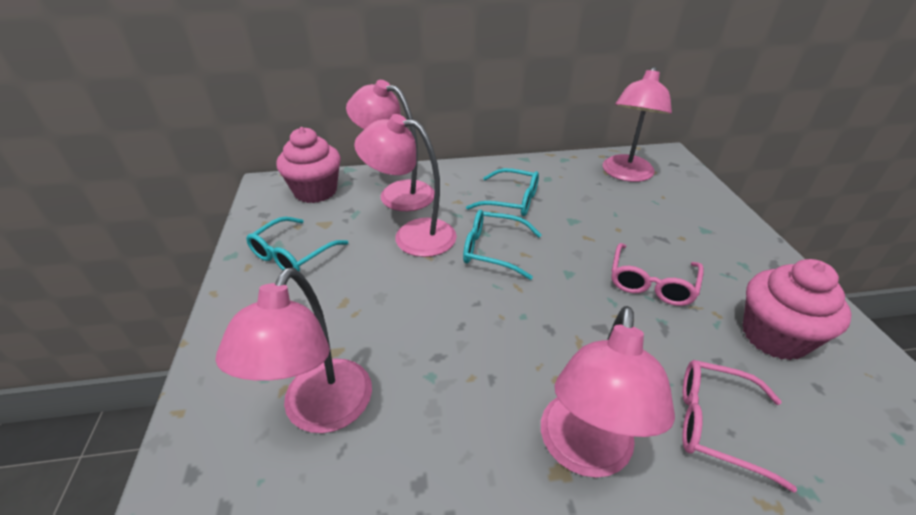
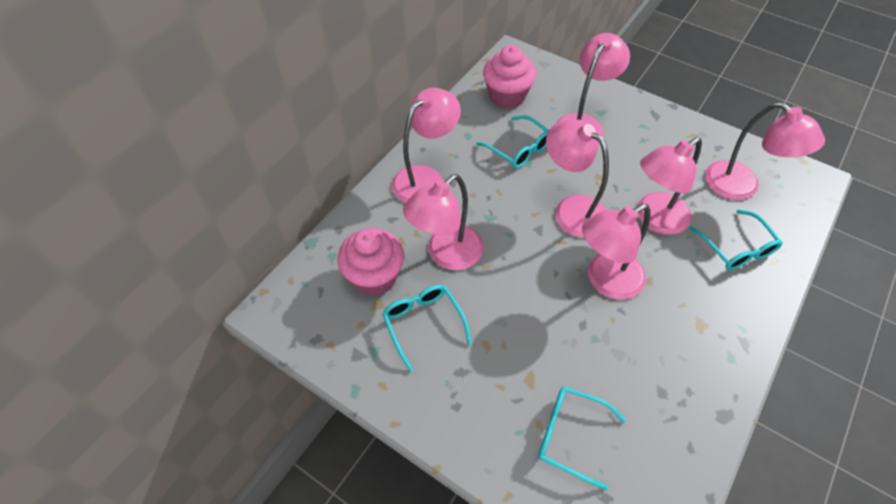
pink glasses: 2 -> 0
pink lamp: 5 -> 7
turquoise glasses: 3 -> 4

